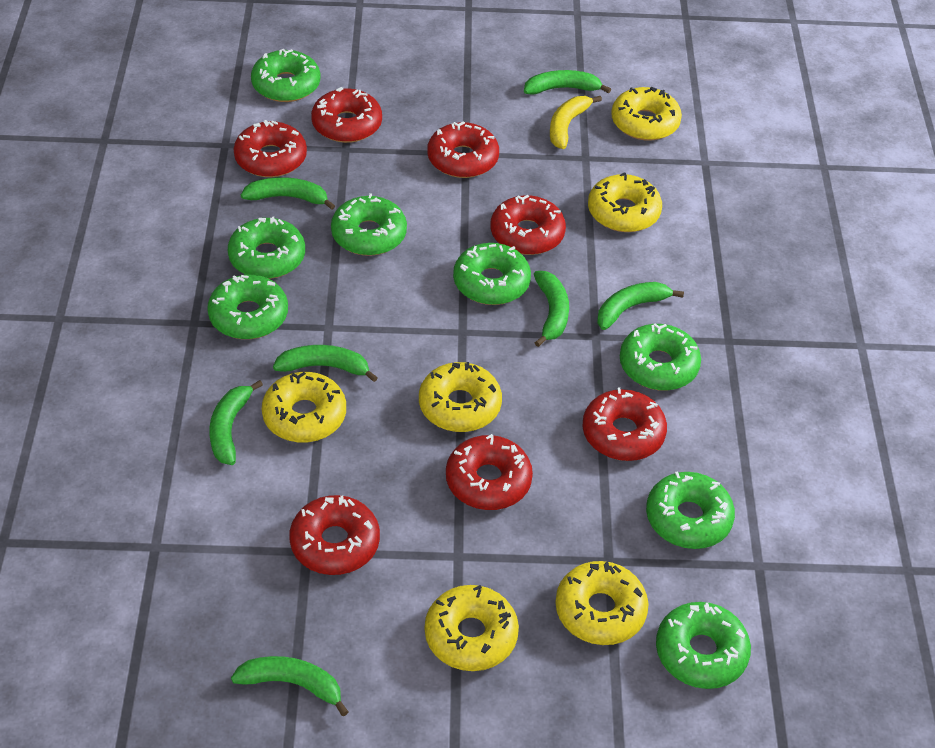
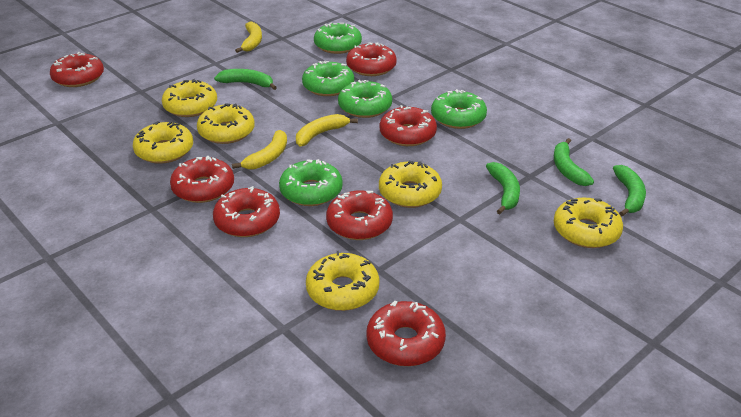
green banana: 7 -> 4
green donut: 8 -> 5
yellow banana: 1 -> 3

